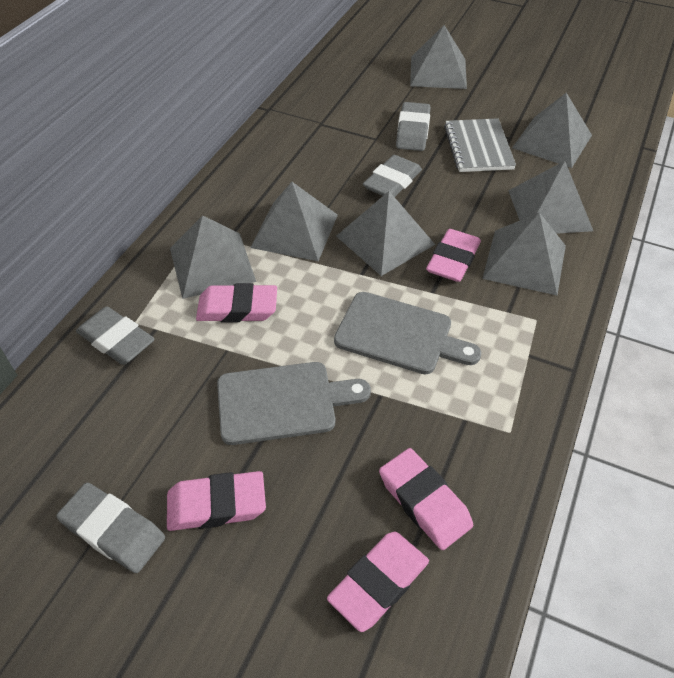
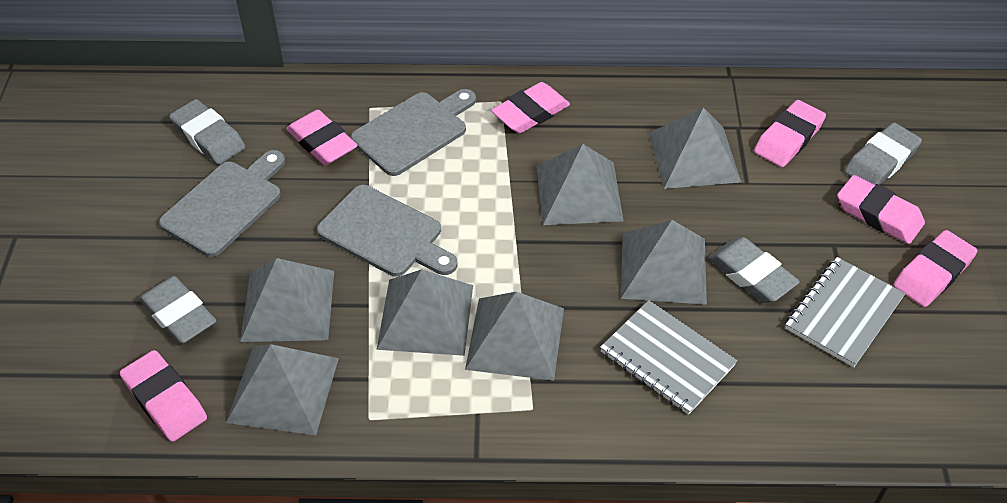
grey cutting board: 2 -> 3
grey notebook: 1 -> 2
pink eraser: 5 -> 6

